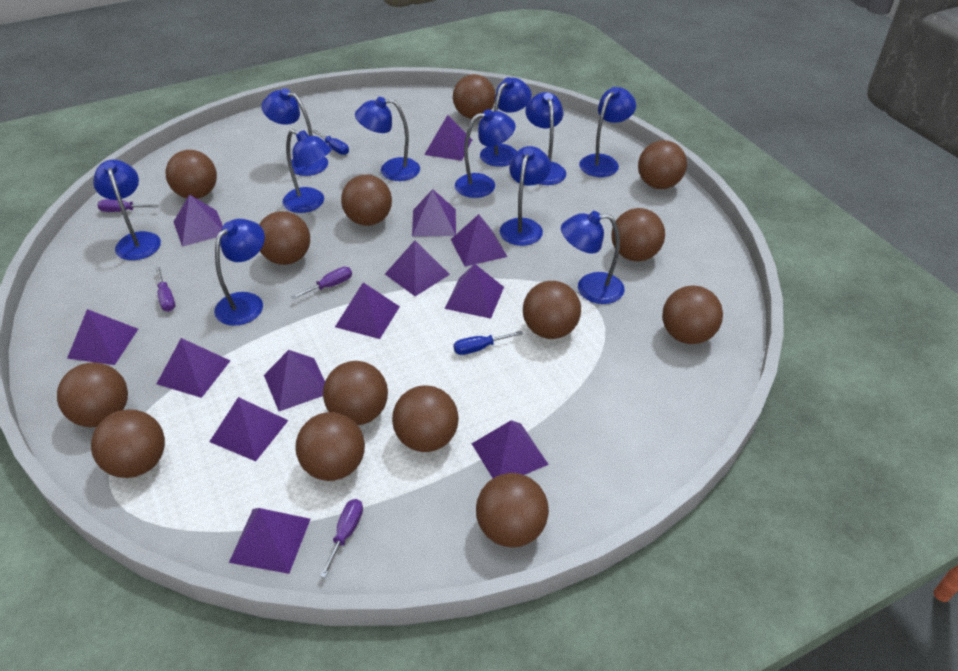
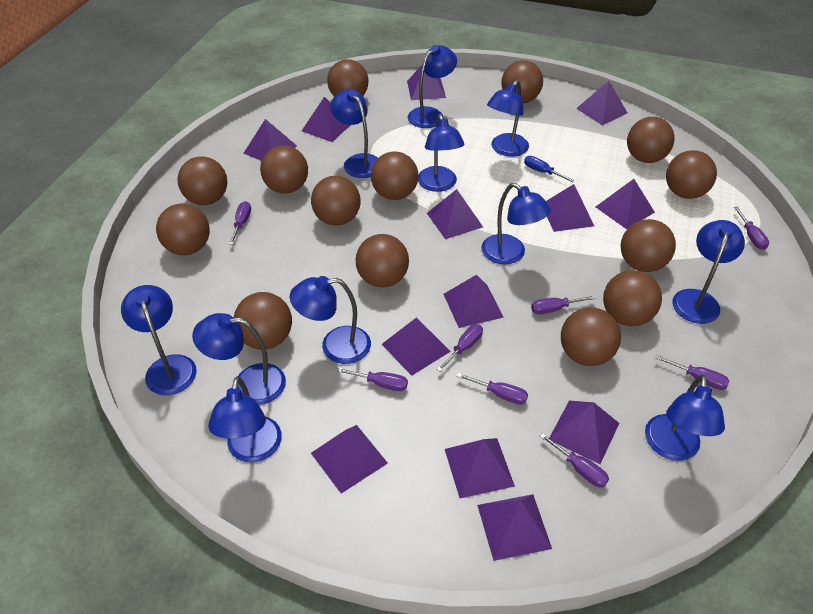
blue screwdriver: 2 -> 1
purple screwdriver: 4 -> 8

